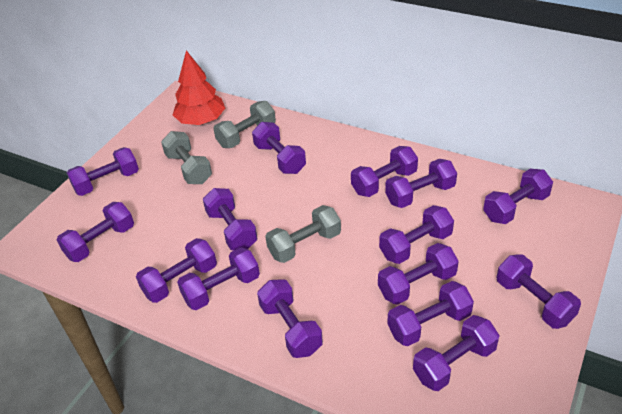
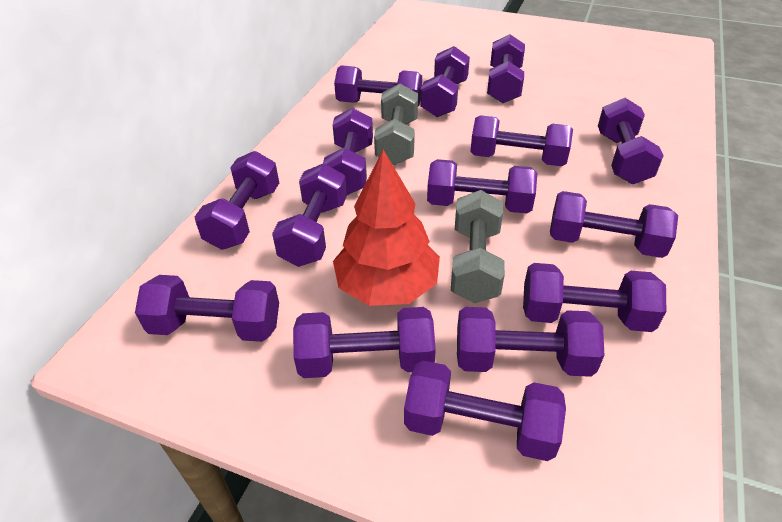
grey dumbbell: 3 -> 2

